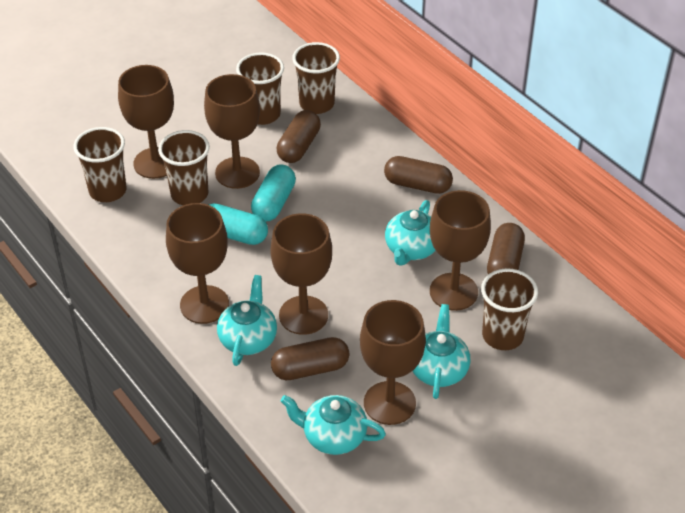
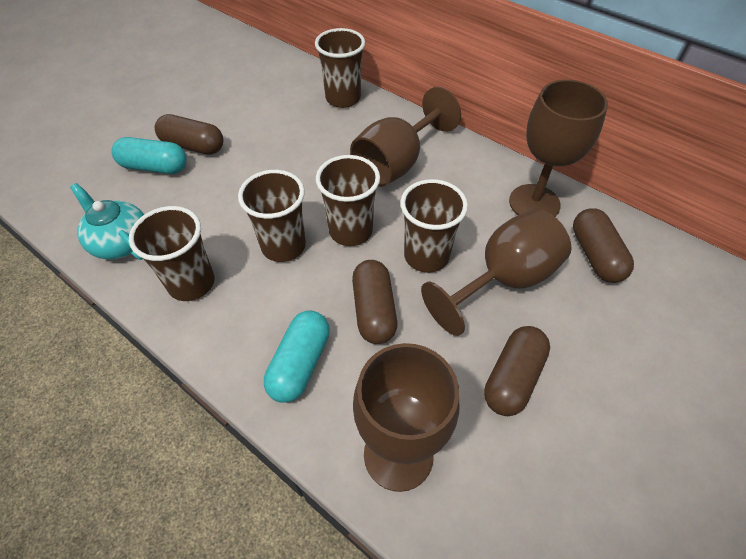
brown goblet: 6 -> 4
turquoise teapot: 4 -> 1

